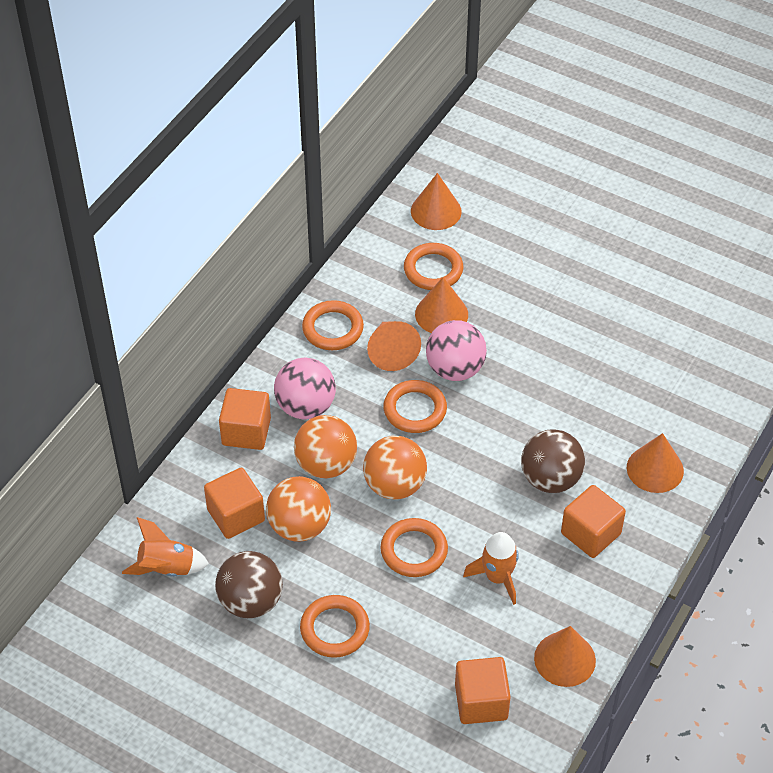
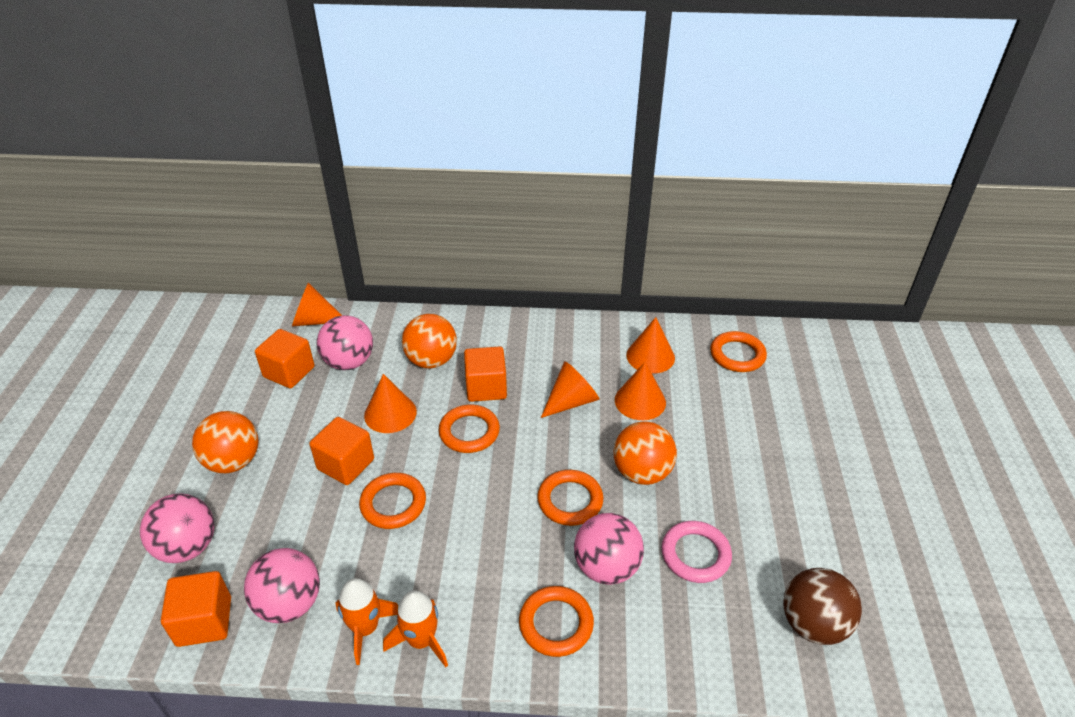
brown ball: 2 -> 1
pink ball: 2 -> 4
pink ring: 0 -> 1

